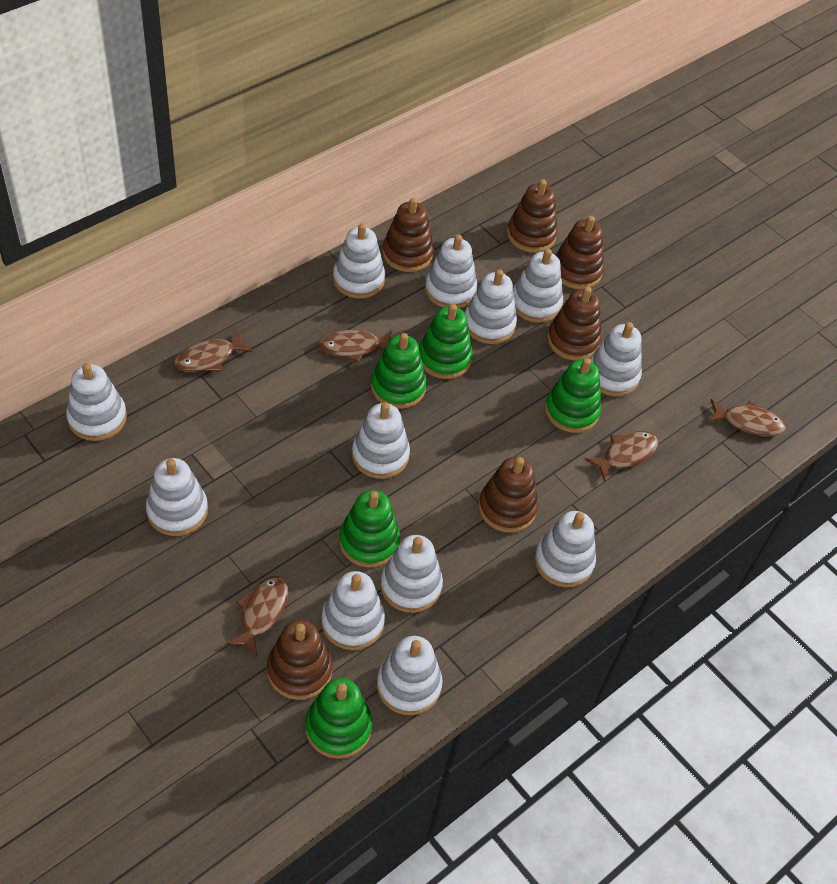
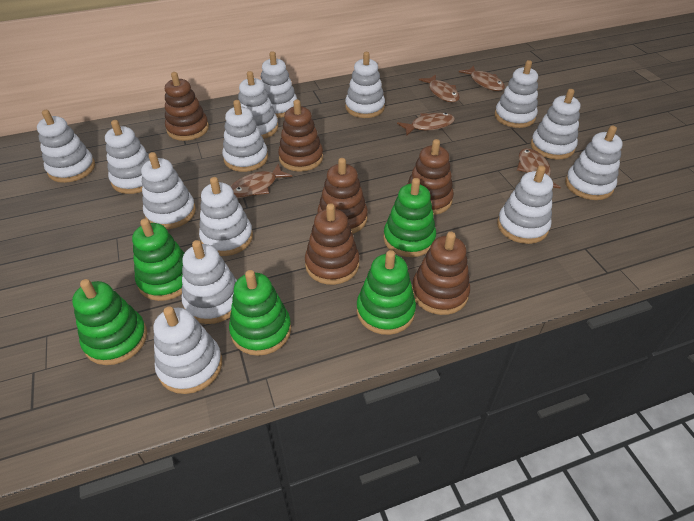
white stacking toy: 12 -> 14

